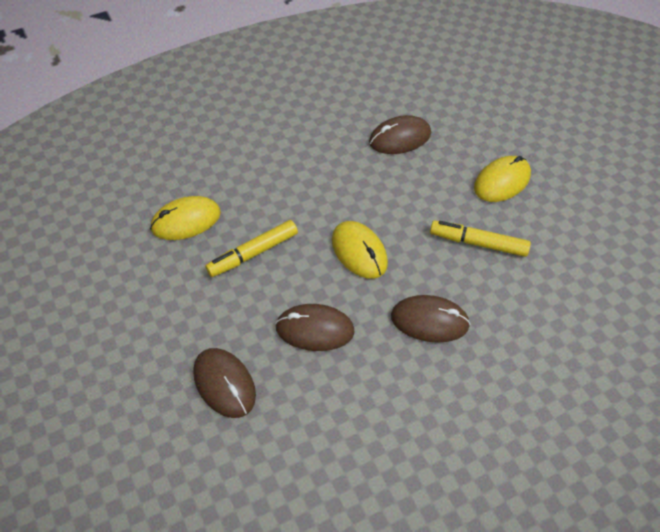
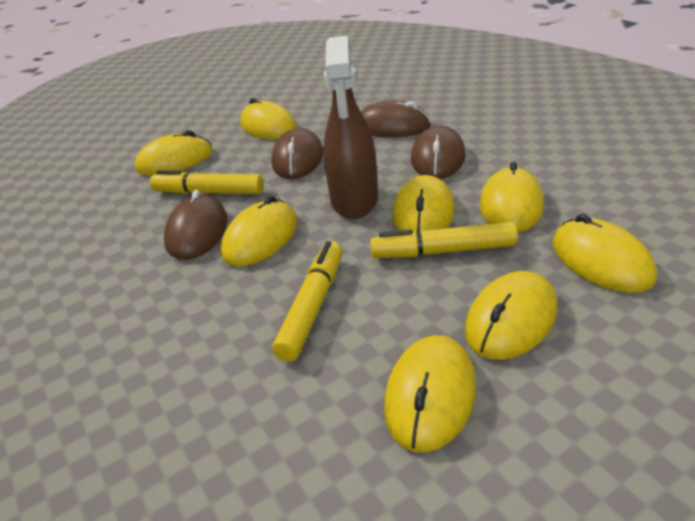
brown spray bottle: 0 -> 1
yellow marker: 2 -> 3
yellow mouse: 3 -> 8

